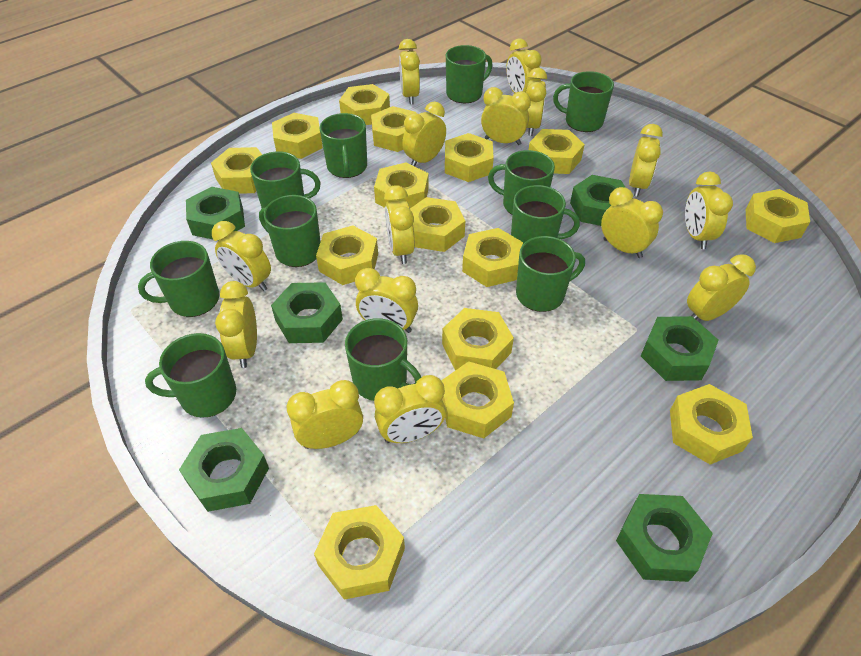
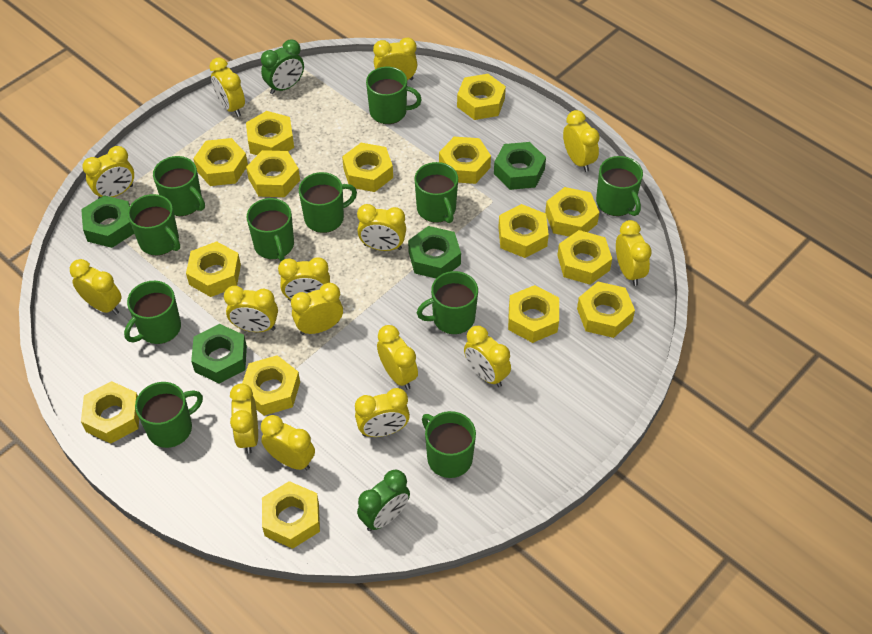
green clock: 0 -> 2
green nut: 6 -> 4

